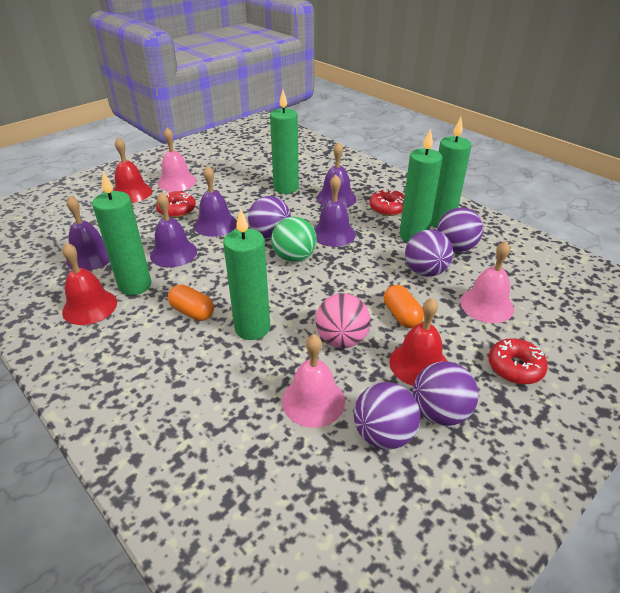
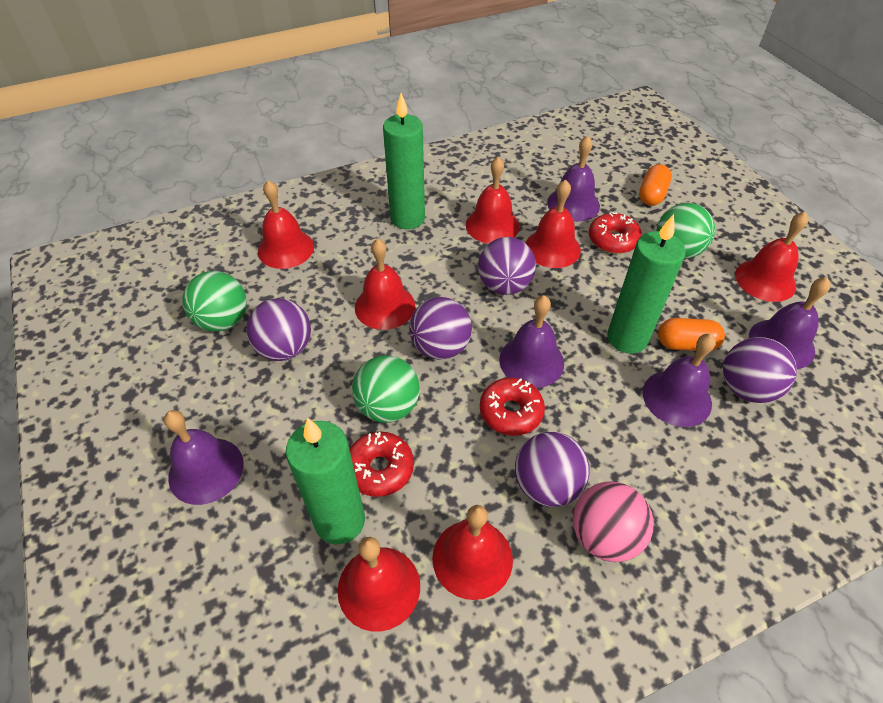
green ball: 1 -> 3
green candle: 5 -> 3
pink bell: 3 -> 0
red bell: 3 -> 7

